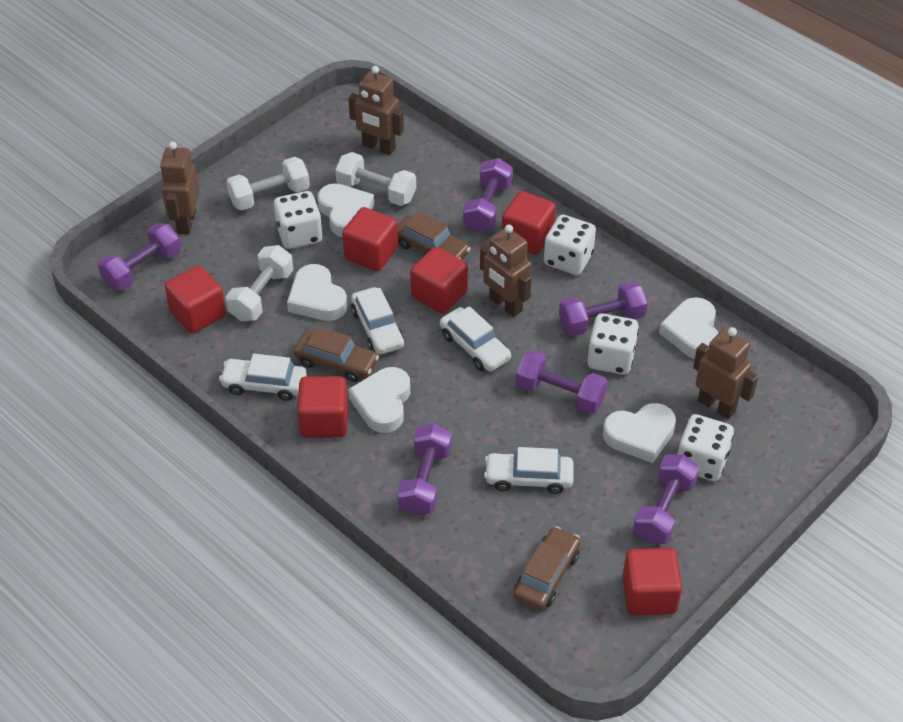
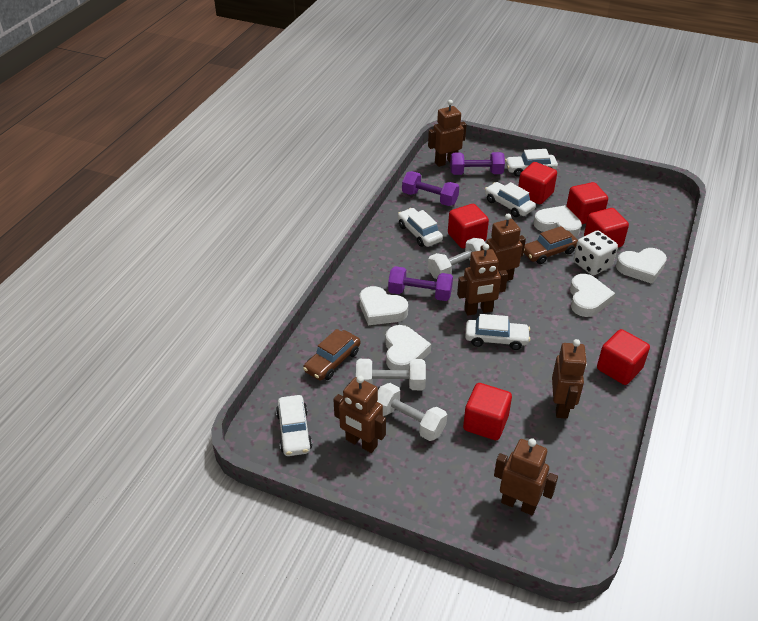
brown car: 3 -> 2
brown robot: 4 -> 6
purple dumbbell: 6 -> 3
white car: 4 -> 5
white dice: 4 -> 1

